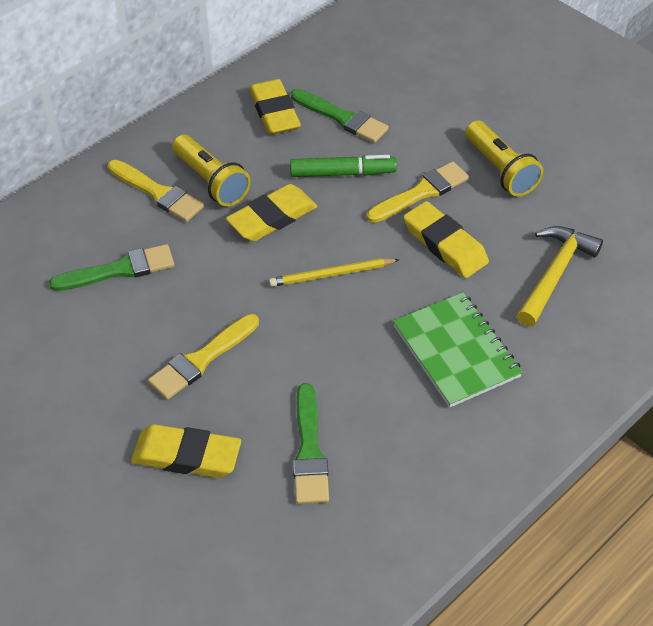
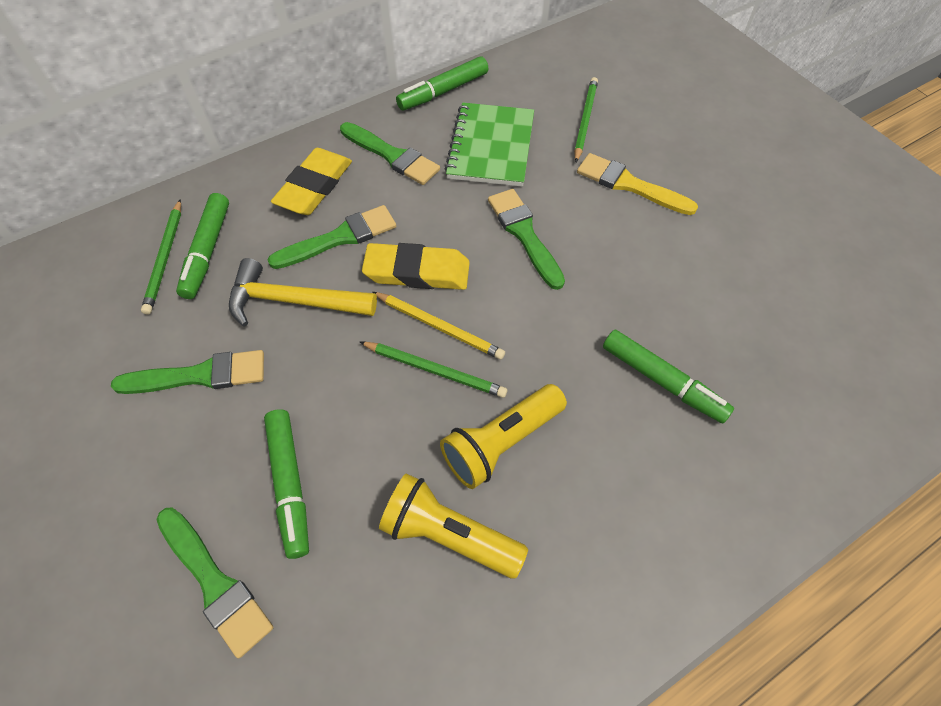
green brush: 3 -> 5
green marker: 1 -> 4
green pencil: 0 -> 3
yellow brush: 3 -> 1
yellow eraser: 4 -> 2

